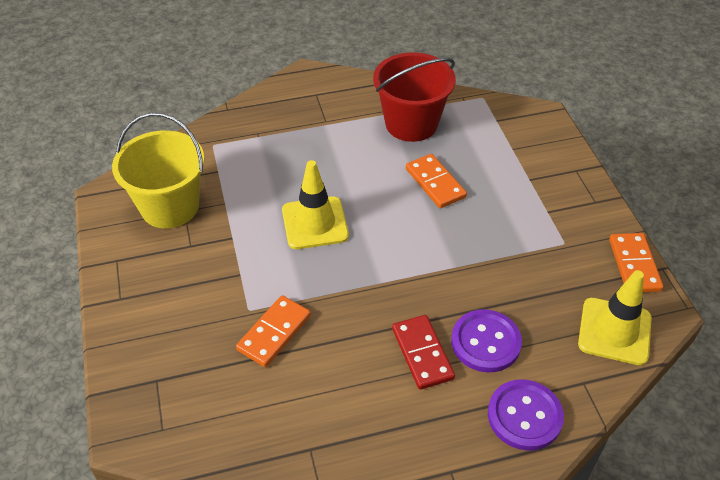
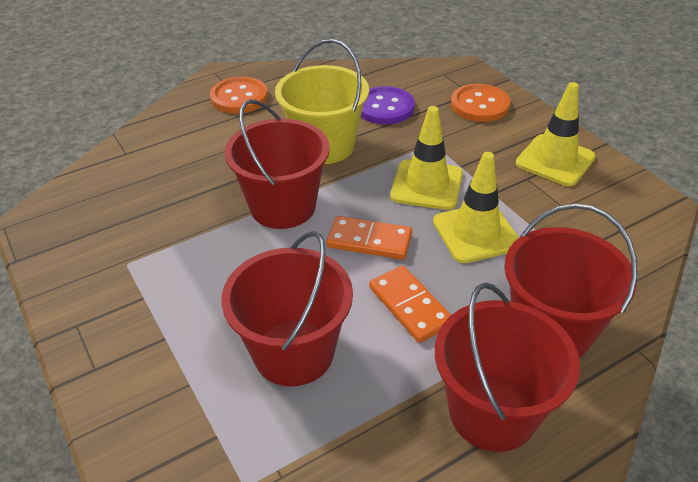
orange button: 0 -> 2
orange domino: 3 -> 2
purple button: 2 -> 1
red bucket: 1 -> 4
red domino: 1 -> 0
yellow traffic cone: 2 -> 3

